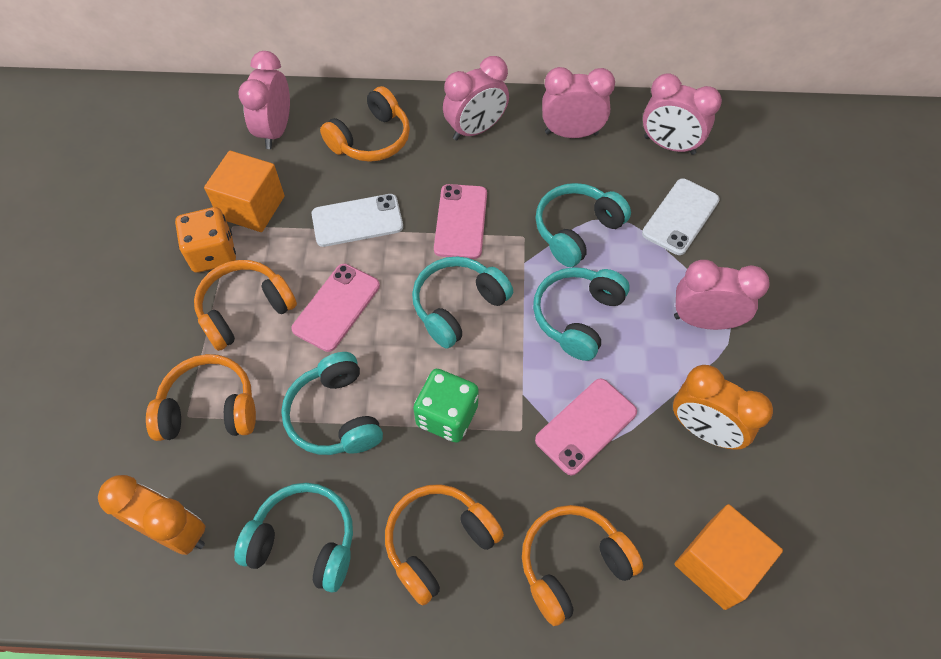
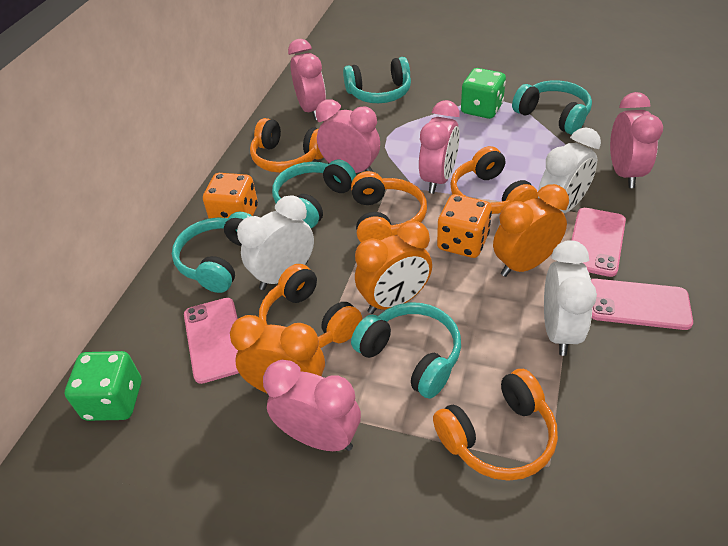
green dice: 1 -> 2
orange clock: 2 -> 3
orange cube: 2 -> 0
orange dice: 1 -> 2
white clock: 0 -> 3
white phone: 2 -> 0

